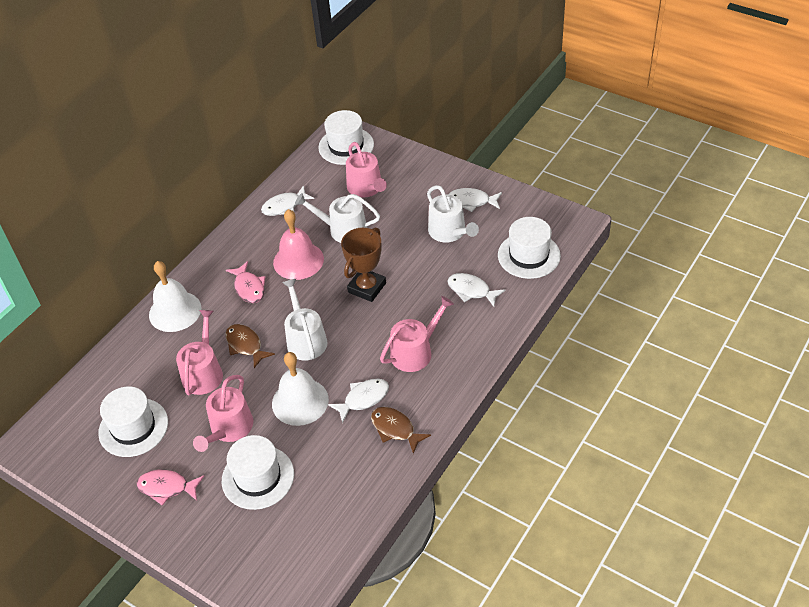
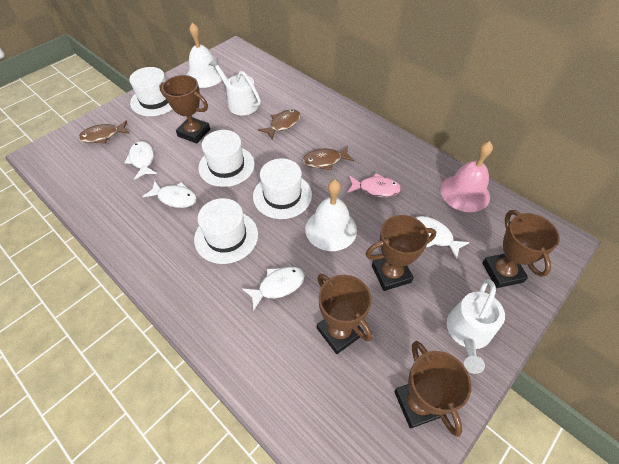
brown fish: 2 -> 3
brown trophy: 1 -> 5
pink fish: 2 -> 1
pink watering can: 4 -> 0
white watering can: 3 -> 2

